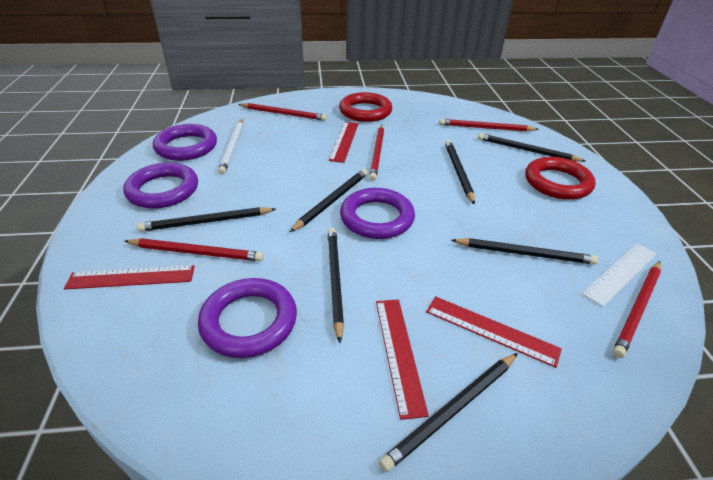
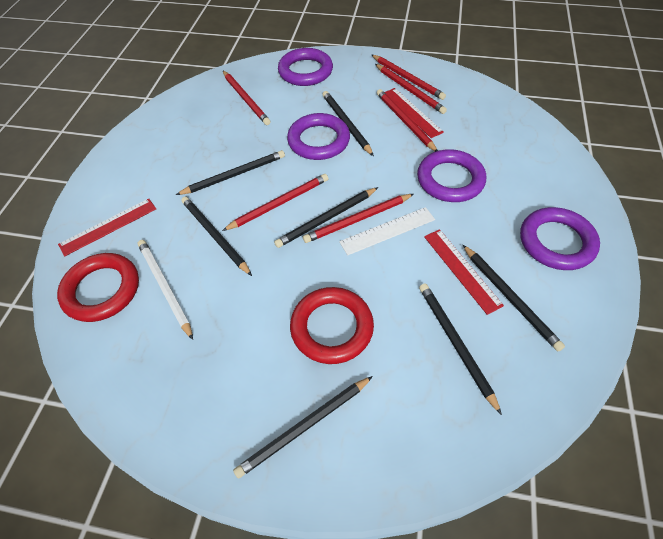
red pencil: 5 -> 6
red ruler: 4 -> 3

